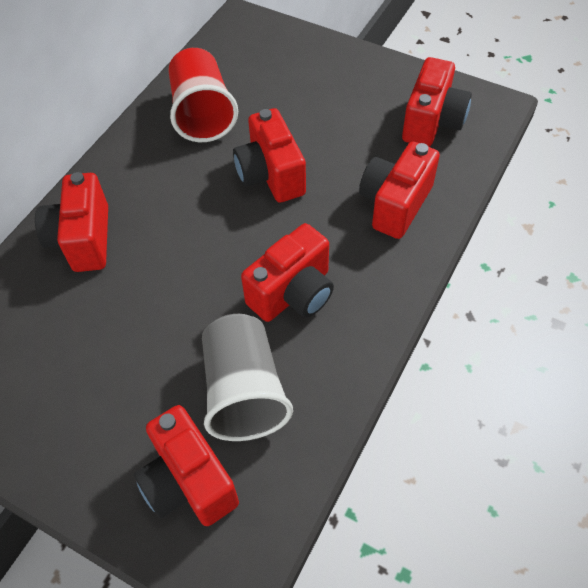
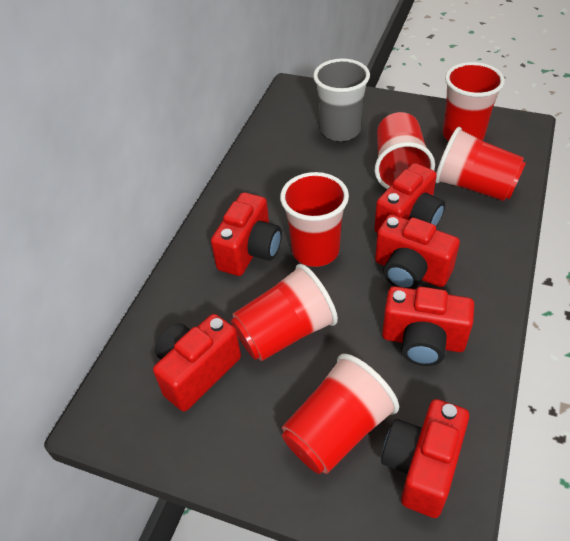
red cup: 1 -> 6

